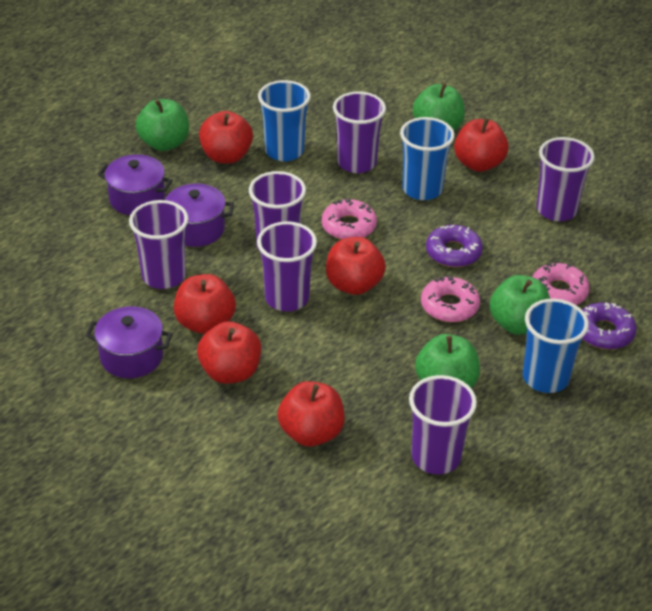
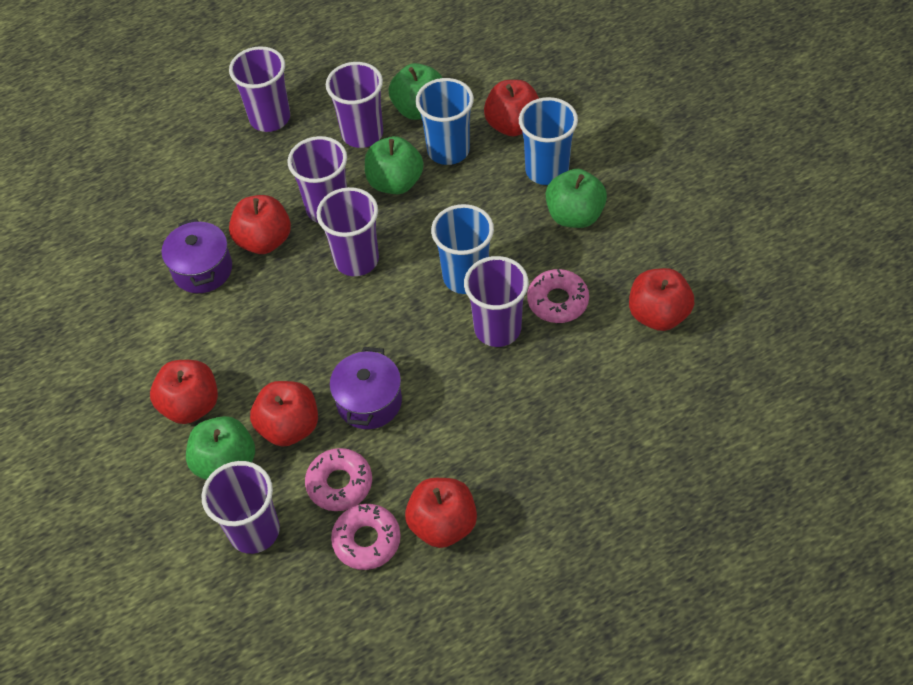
purple donut: 2 -> 0
purple pot: 3 -> 2

